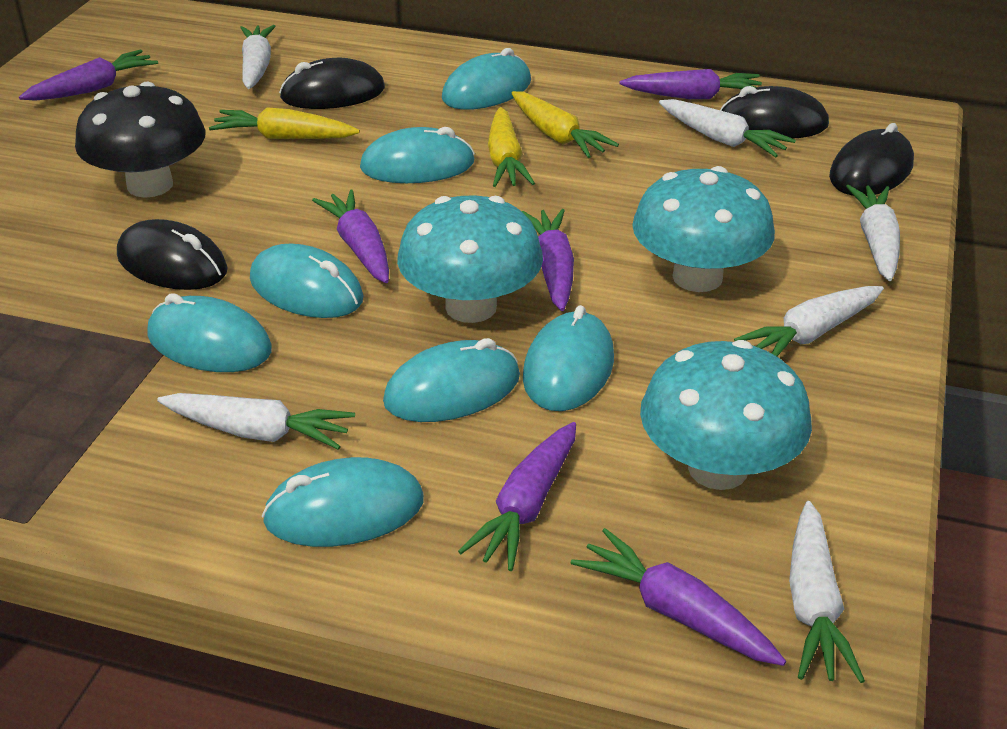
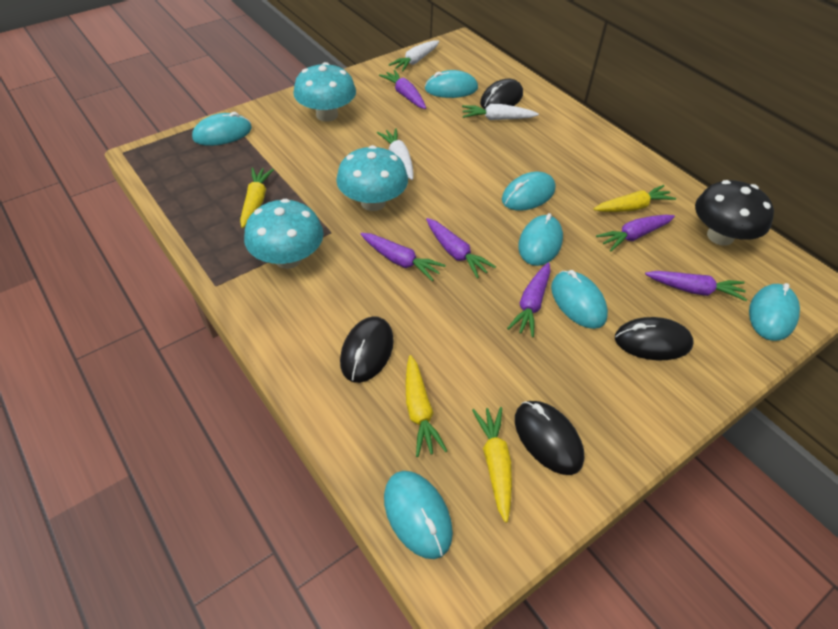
white carrot: 6 -> 3
yellow carrot: 3 -> 4

